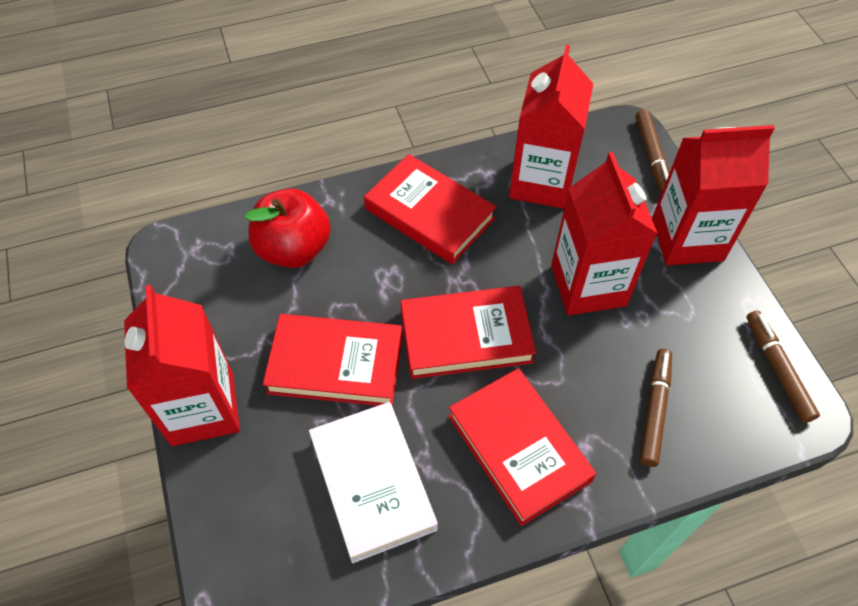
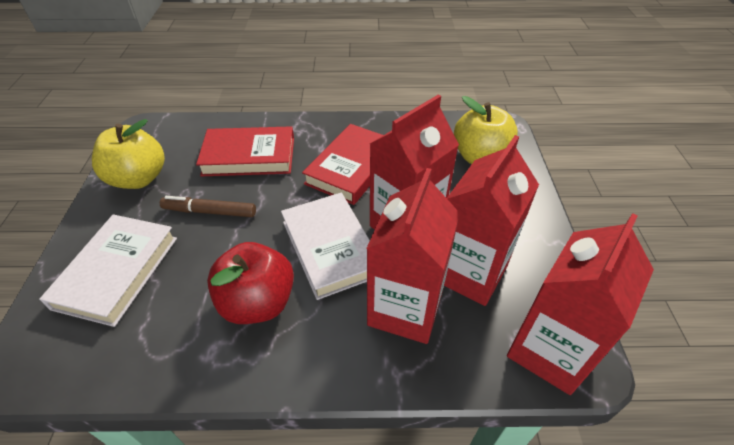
brown marker: 3 -> 1
red book: 4 -> 2
white book: 1 -> 2
yellow apple: 0 -> 2

